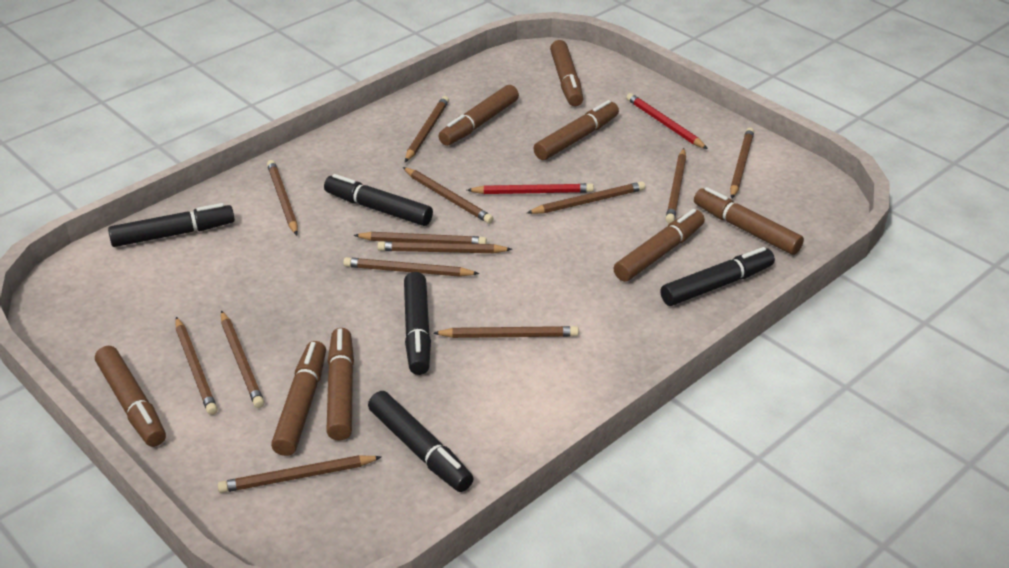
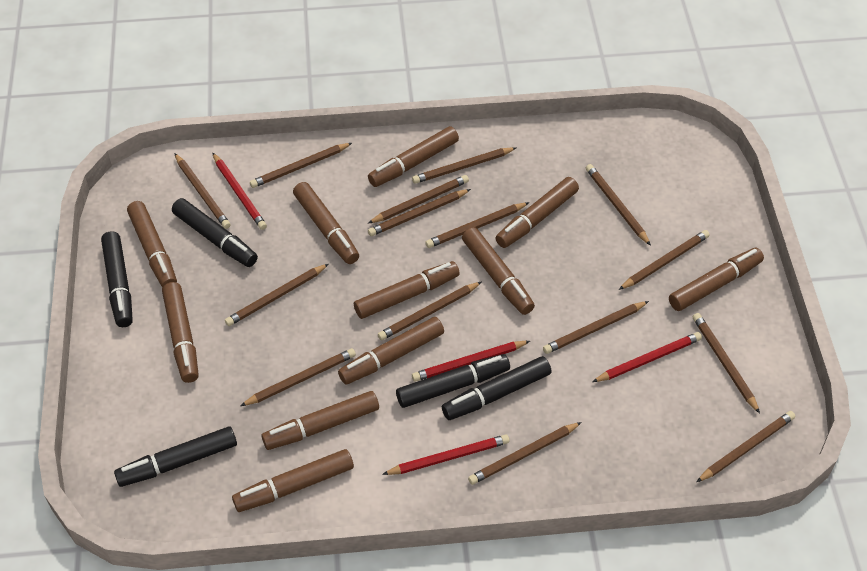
brown marker: 8 -> 11
brown pencil: 13 -> 15
red pencil: 2 -> 4

